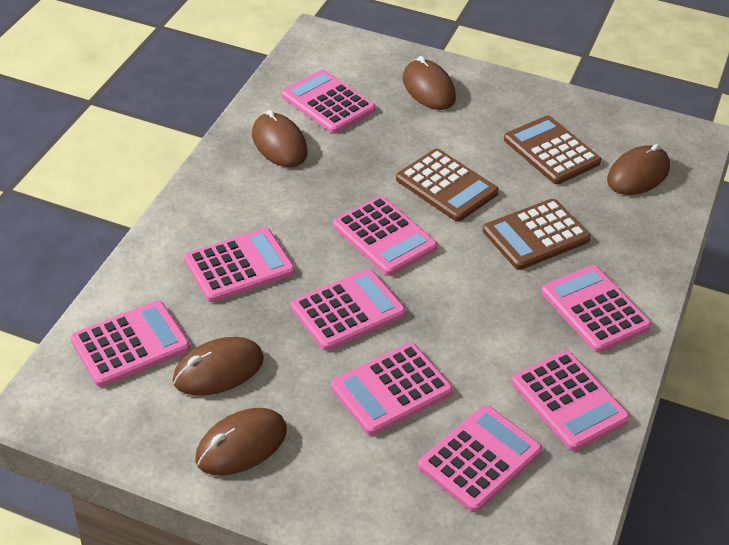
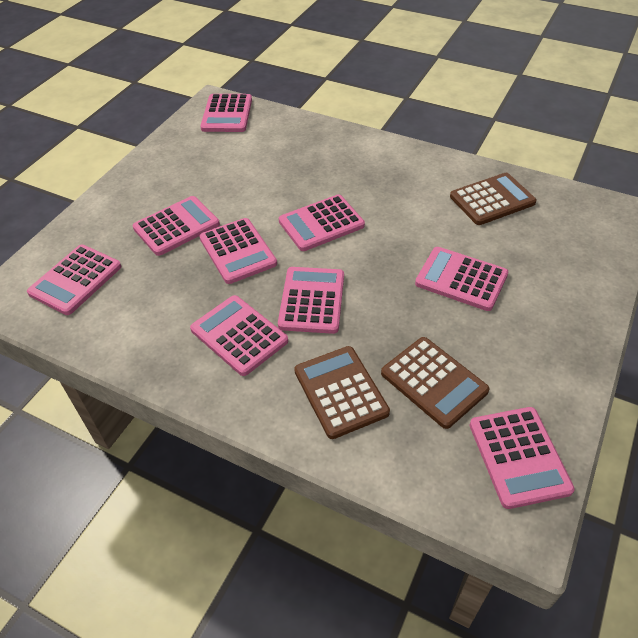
brown mouse: 5 -> 0

